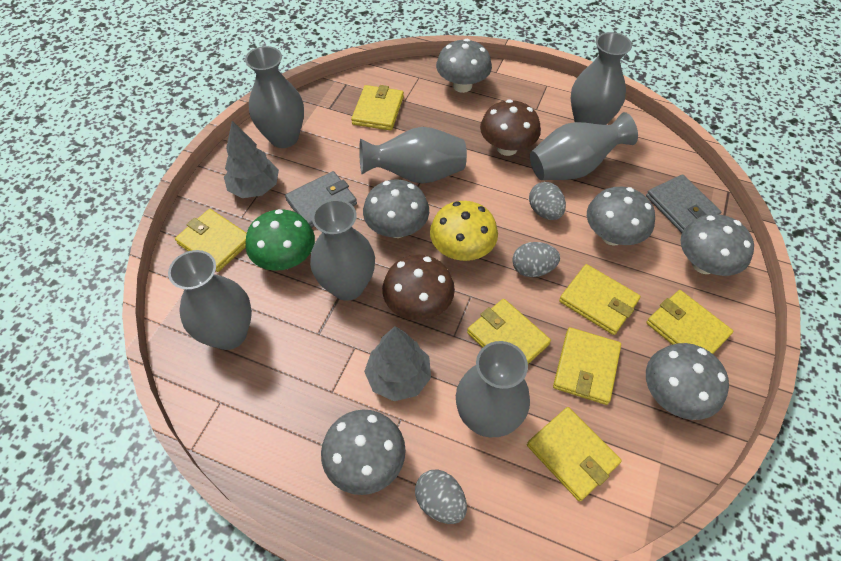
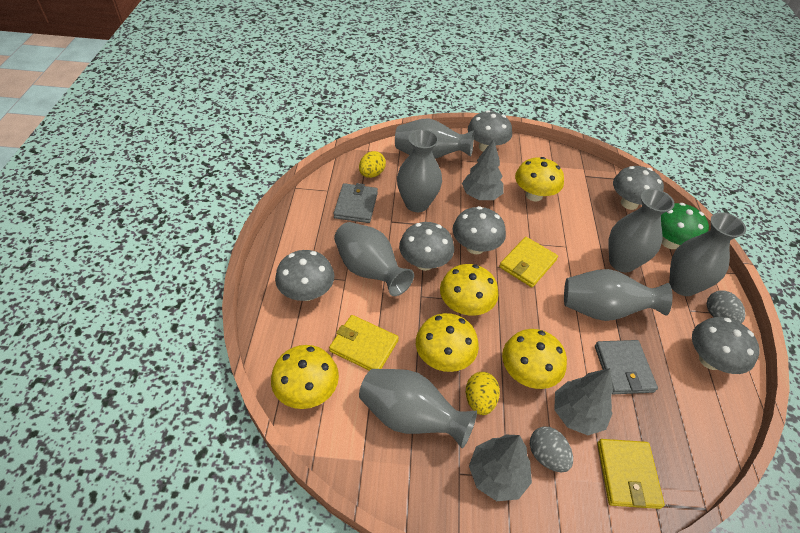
brown mushroom: 2 -> 0
grey egg: 3 -> 2
grey tree: 2 -> 3
yellow egg: 0 -> 2
yellow mushroom: 1 -> 5
yellow wallet: 7 -> 3

